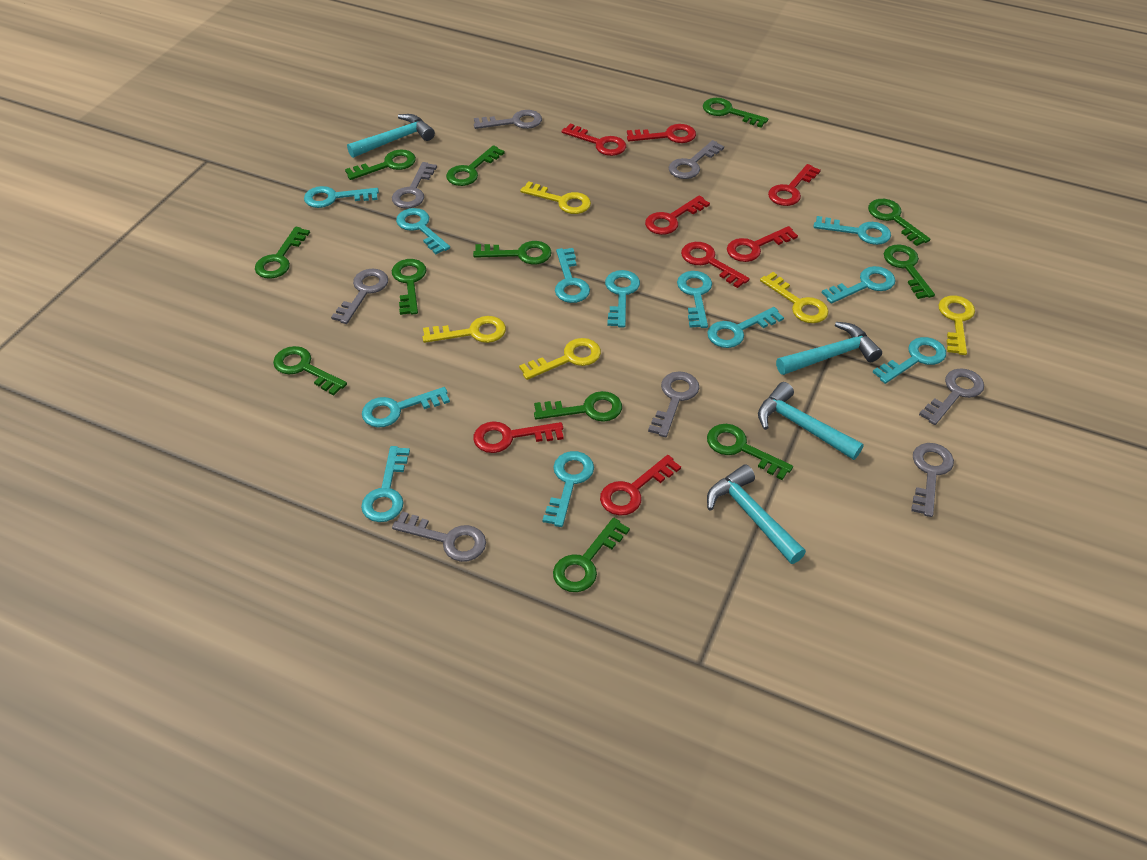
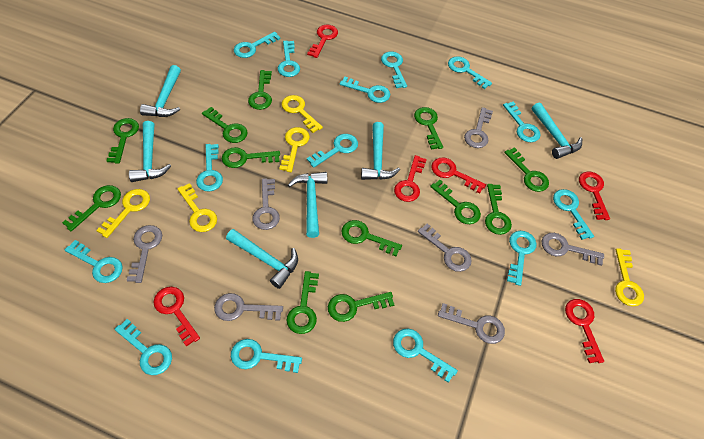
grey key: 8 -> 7
red key: 8 -> 6
turquoise hammer: 4 -> 6
turquoise key: 12 -> 14

